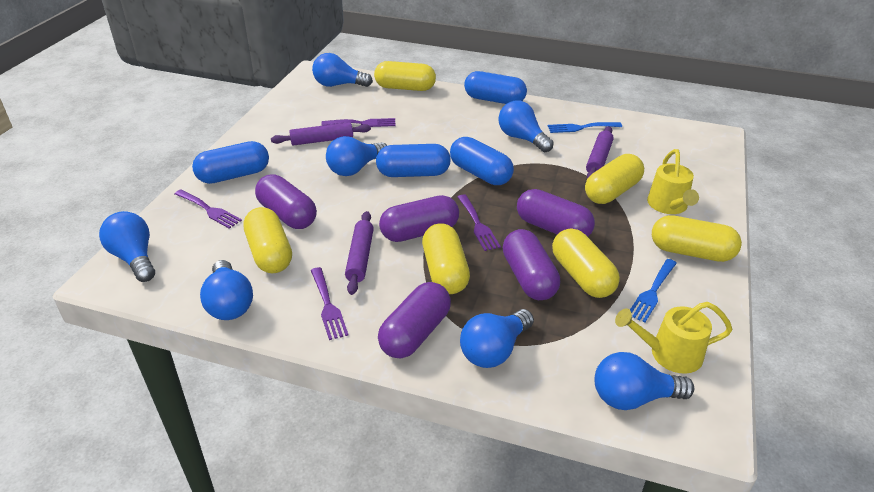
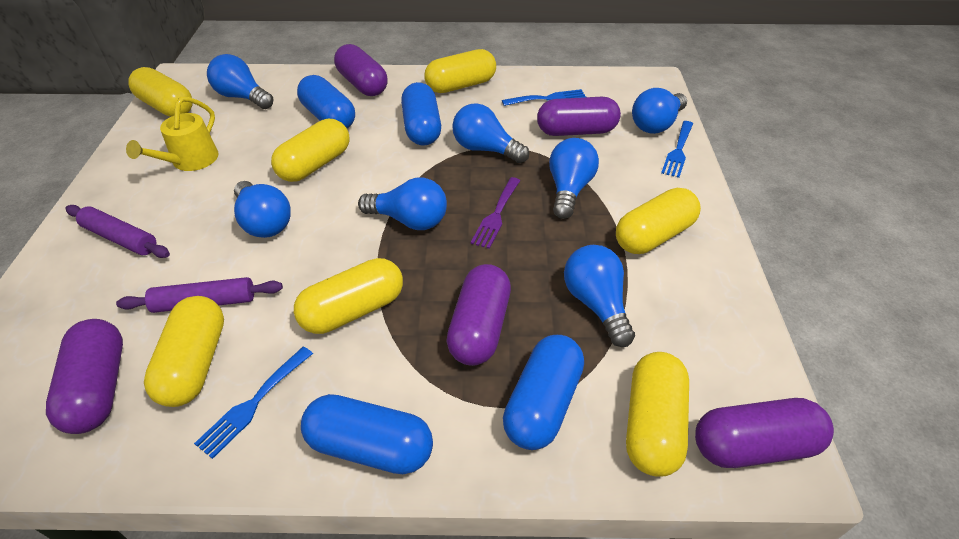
blue fork: 2 -> 3
purple fork: 4 -> 1
purple rolling pin: 3 -> 2
yellow capsule: 6 -> 7
yellow watering can: 2 -> 1

